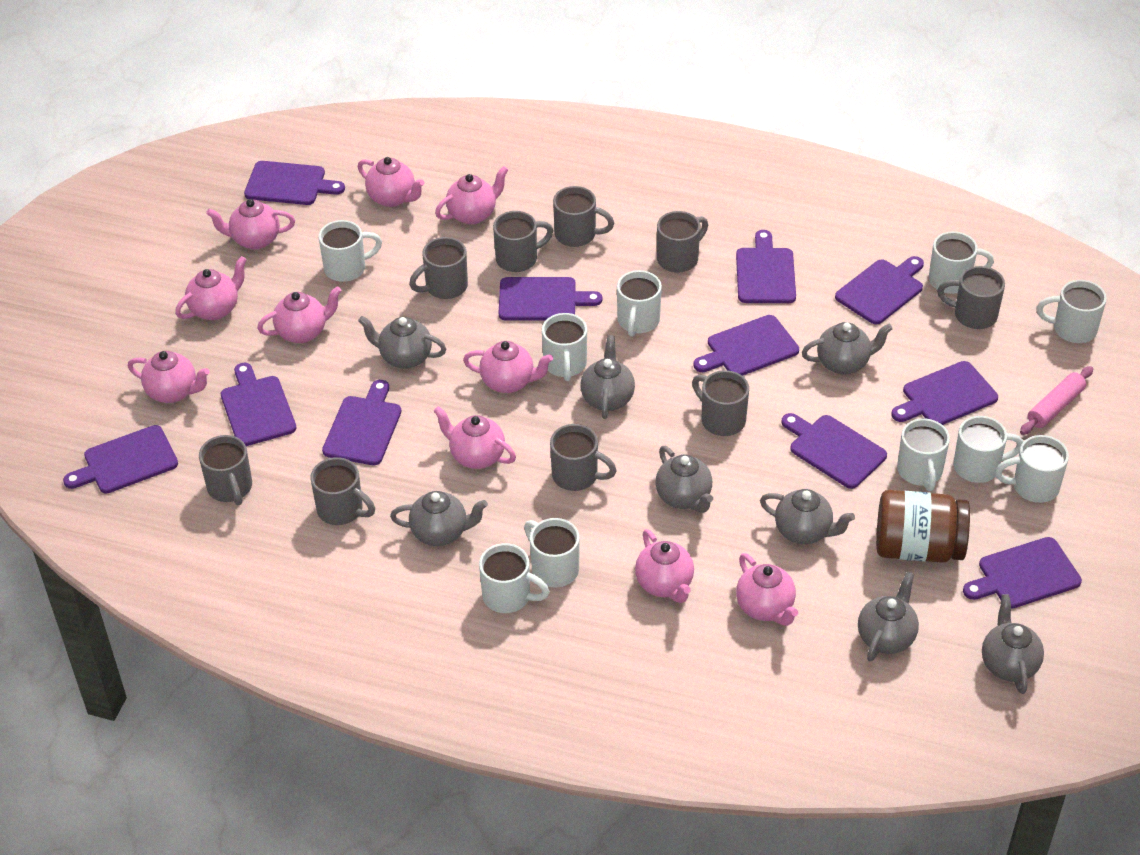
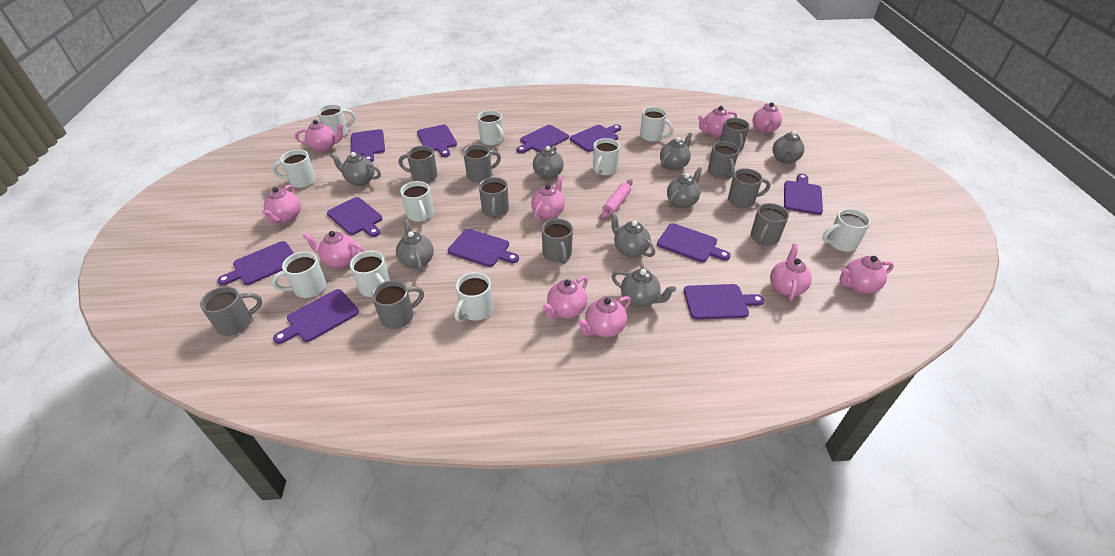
brown jar: 1 -> 0
grey mug: 9 -> 10

